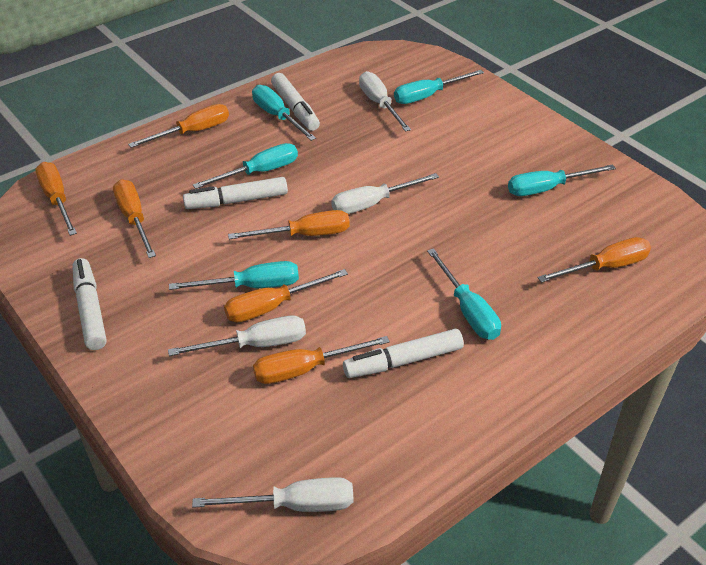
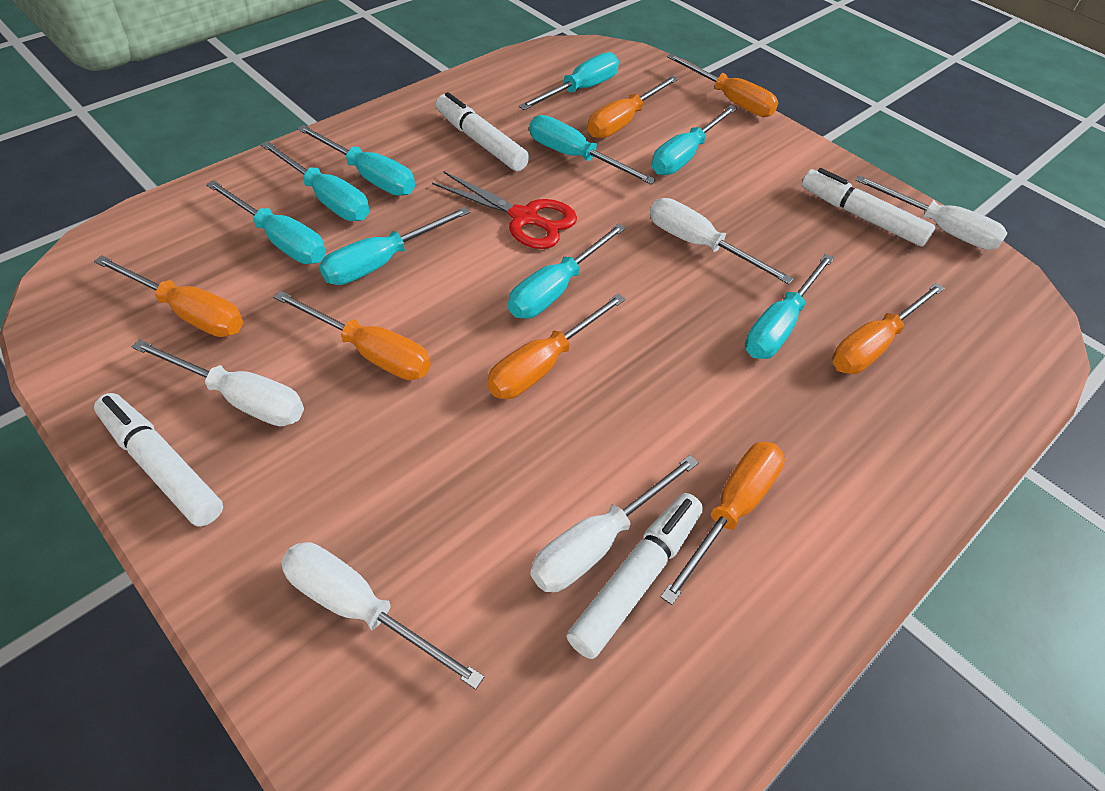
red scissors: 0 -> 1
turquoise screwdriver: 6 -> 9
white screwdriver: 4 -> 5

